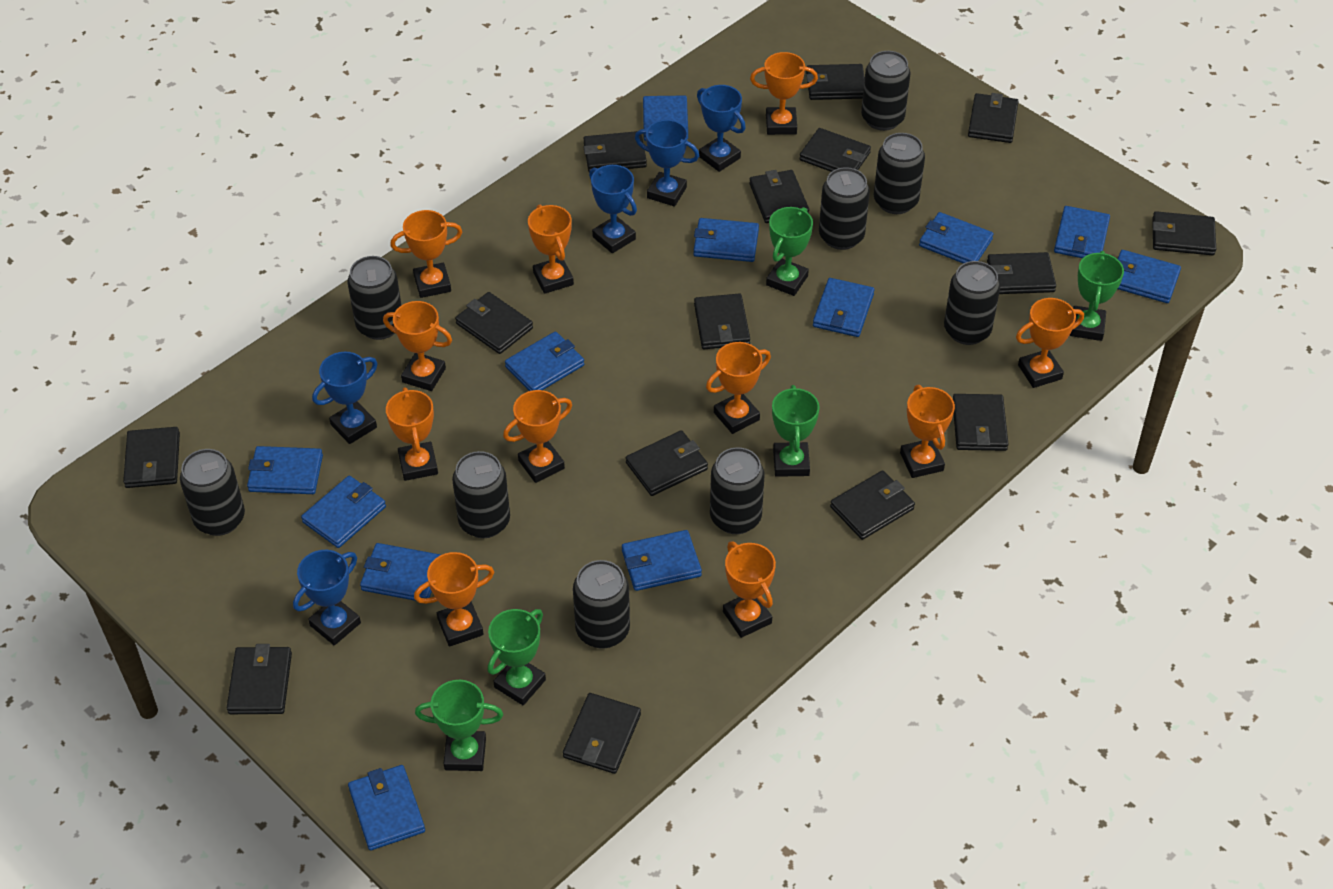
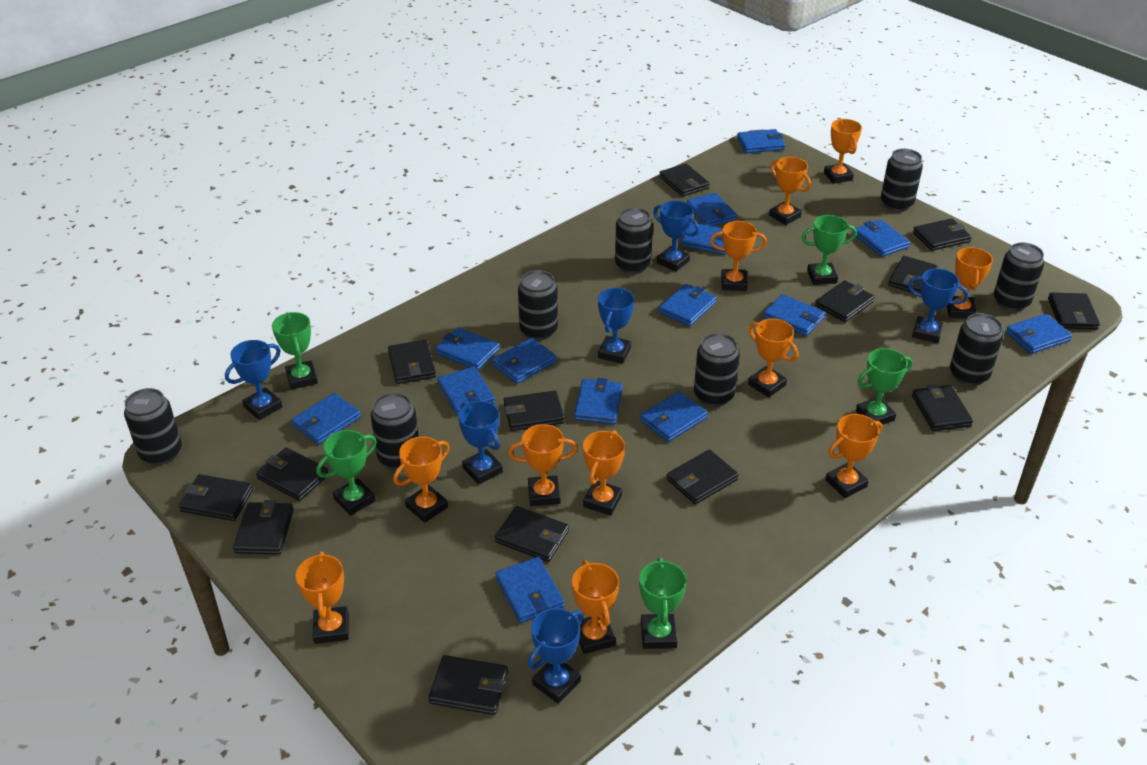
black can: 9 -> 8
black wallet: 15 -> 14
blue trophy: 5 -> 6
blue wallet: 12 -> 14

